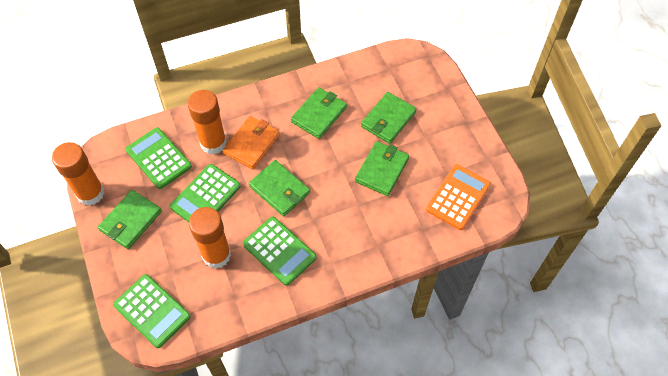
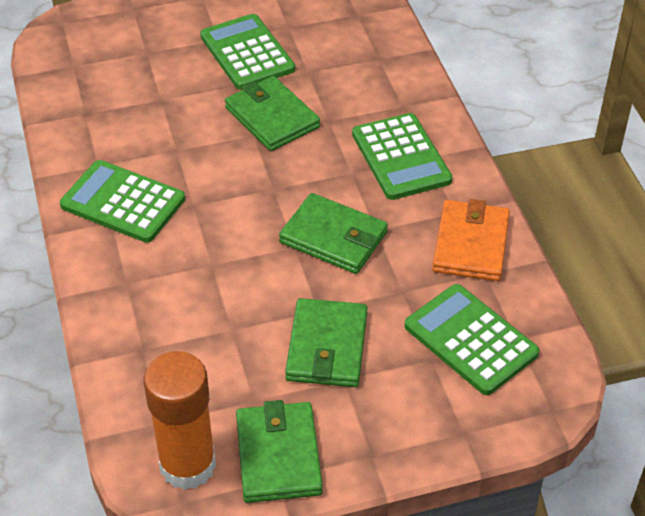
green wallet: 5 -> 4
orange calculator: 1 -> 0
orange glue stick: 3 -> 1

